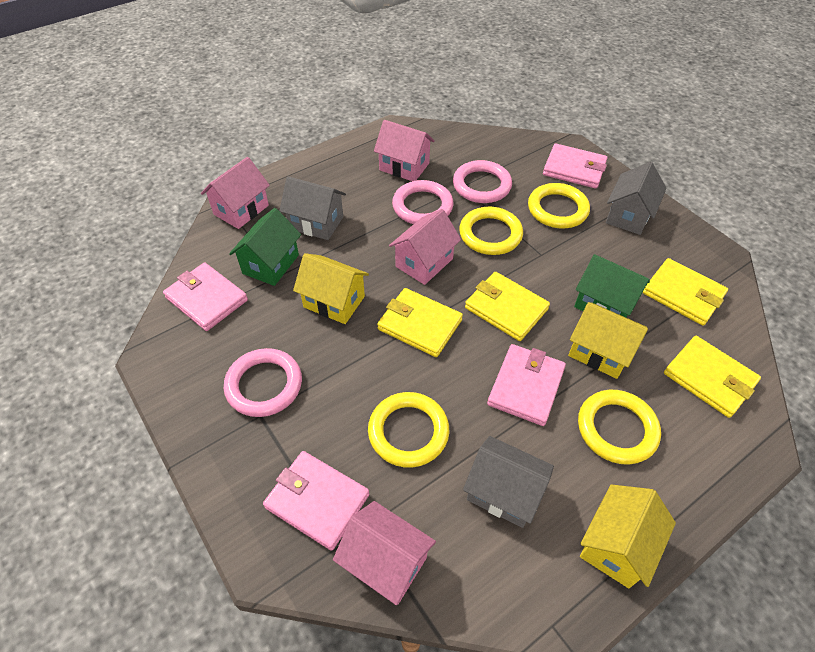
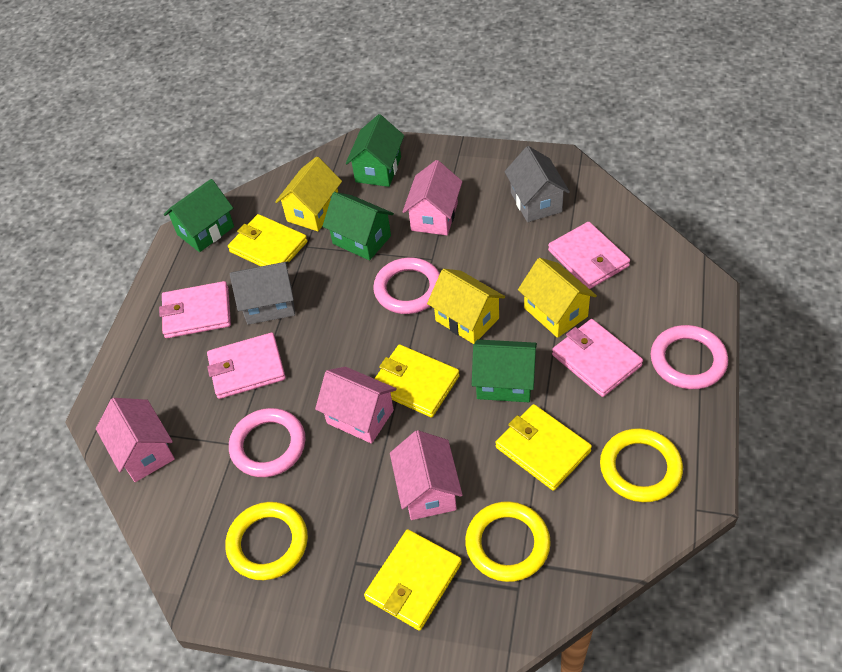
green house: 2 -> 4
grey house: 3 -> 2
yellow ring: 4 -> 3

